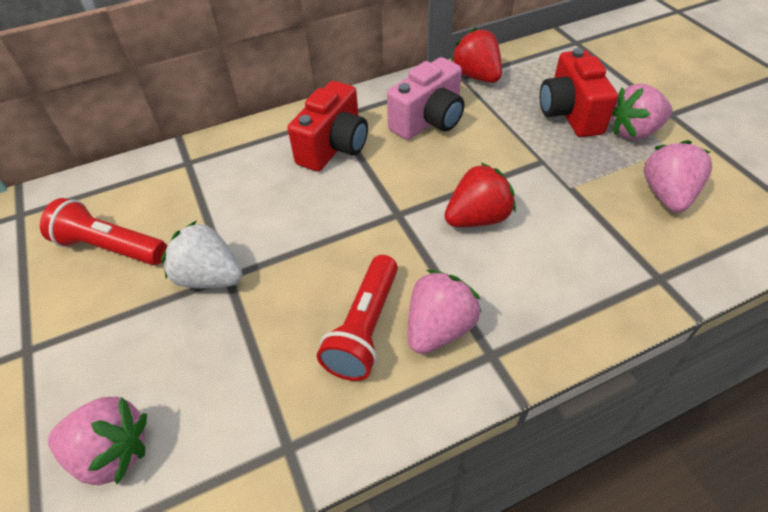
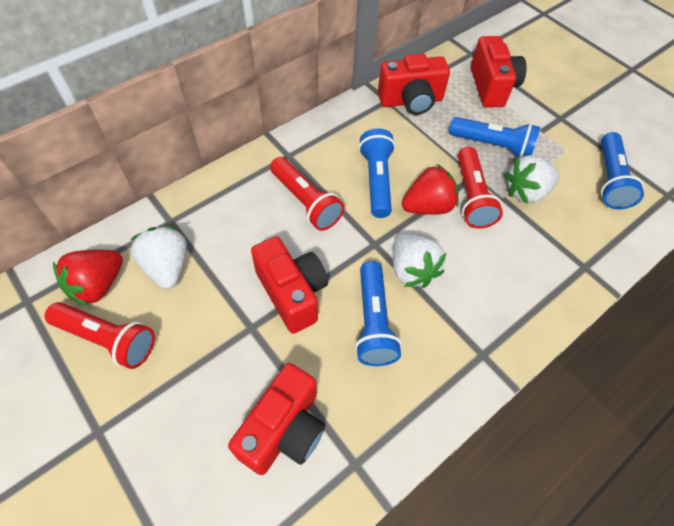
blue flashlight: 0 -> 4
pink camera: 1 -> 0
pink strawberry: 4 -> 0
red camera: 2 -> 4
red flashlight: 2 -> 3
white strawberry: 1 -> 3

